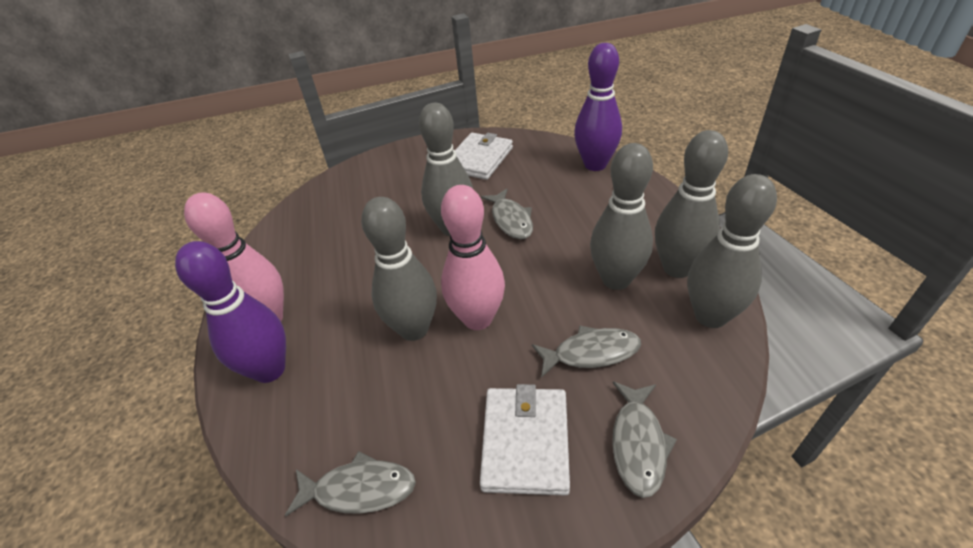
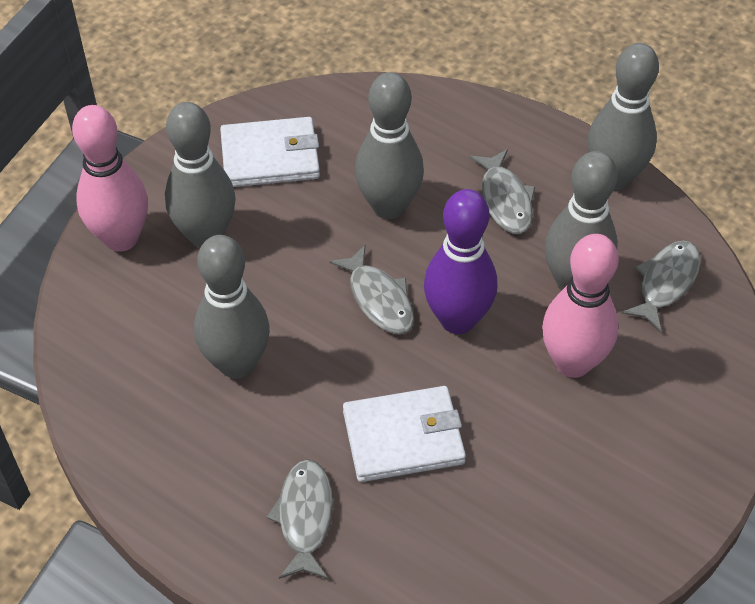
purple bowling pin: 2 -> 1

